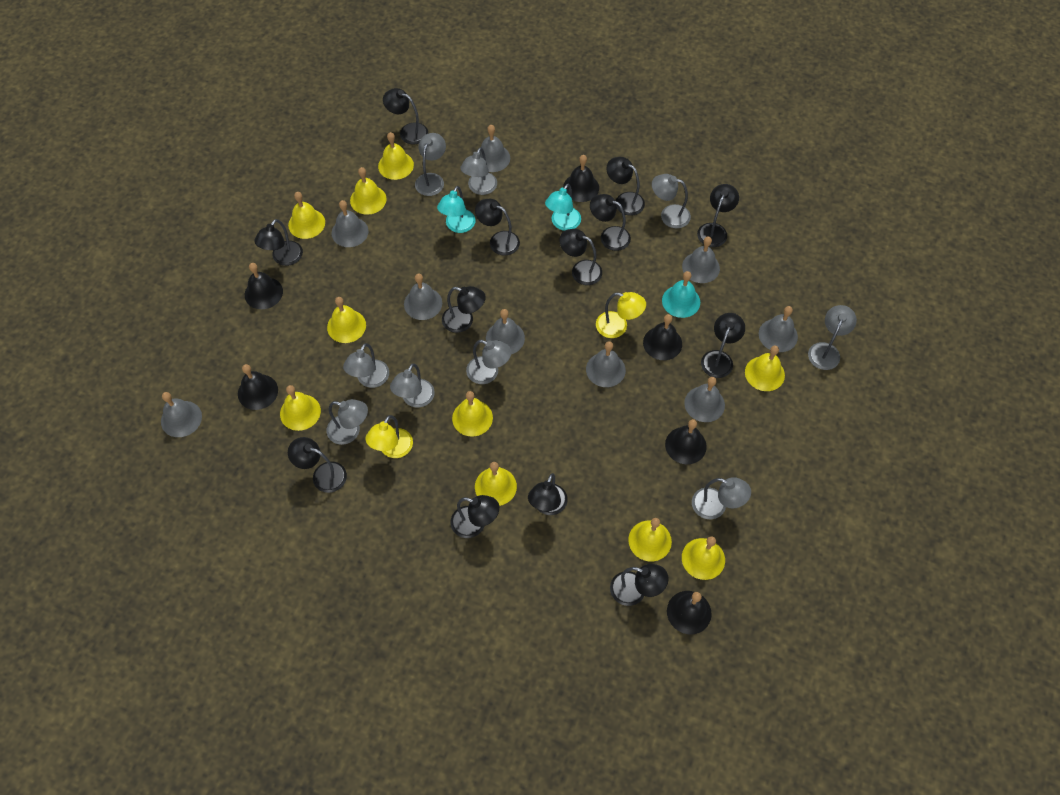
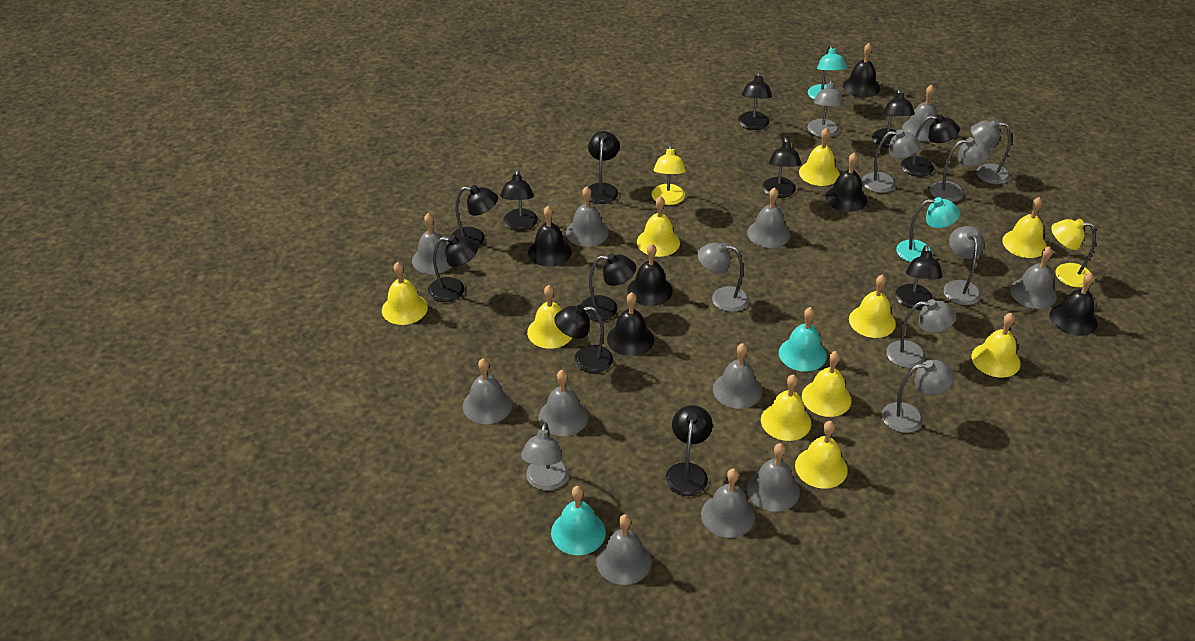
black lamp: 13 -> 12
grey bell: 9 -> 11
turquoise bell: 1 -> 2

